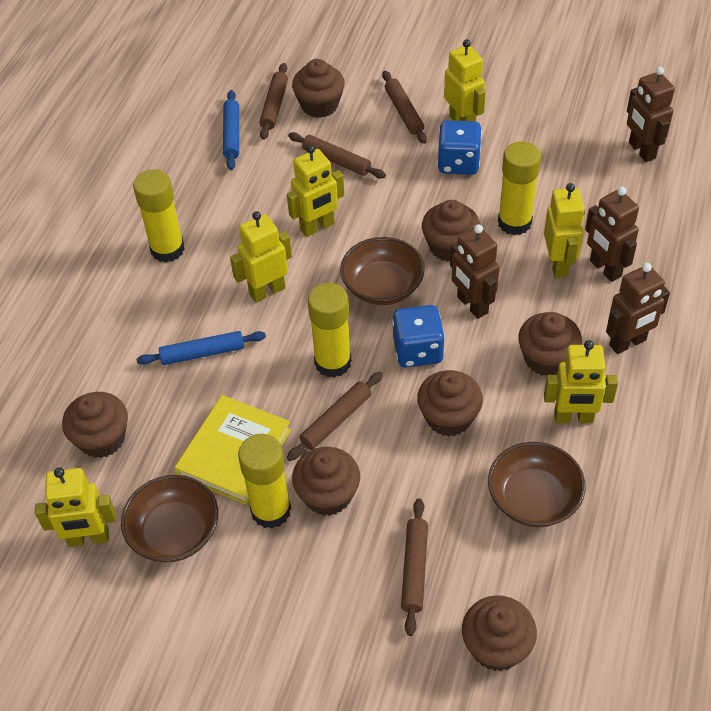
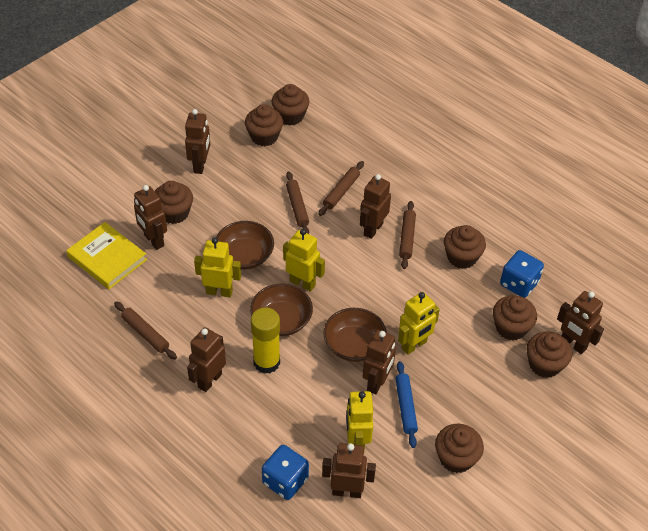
blue rolling pin: 2 -> 1
brown robot: 4 -> 7
brown rolling pin: 5 -> 4
yellow glue stick: 4 -> 1
yellow robot: 6 -> 4

